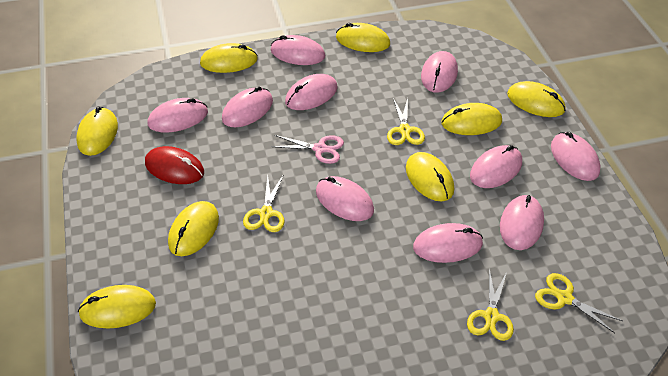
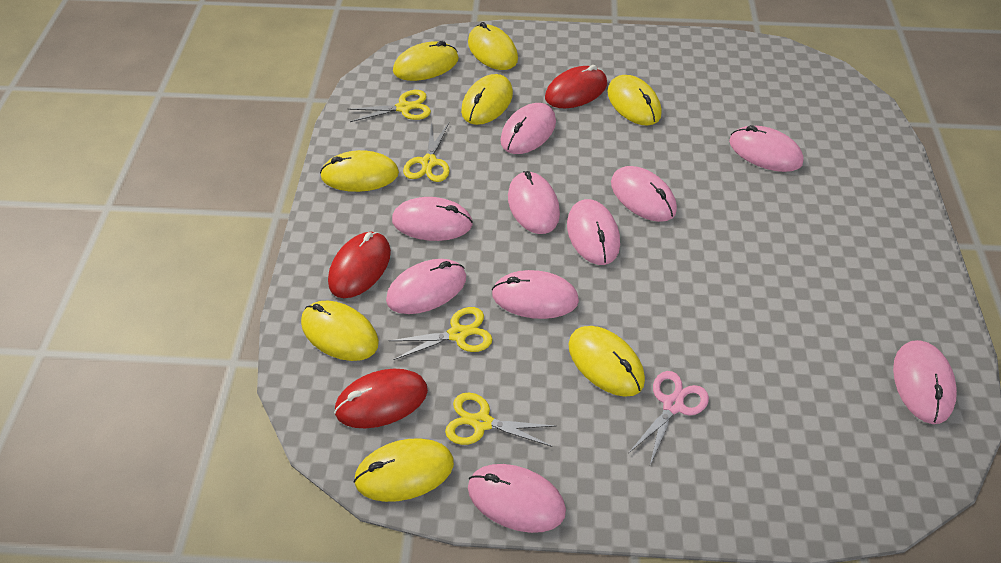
red mouse: 1 -> 3

